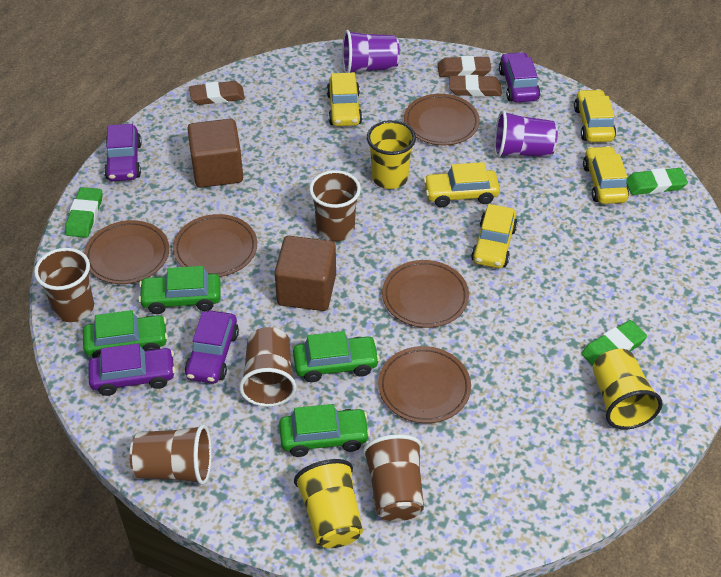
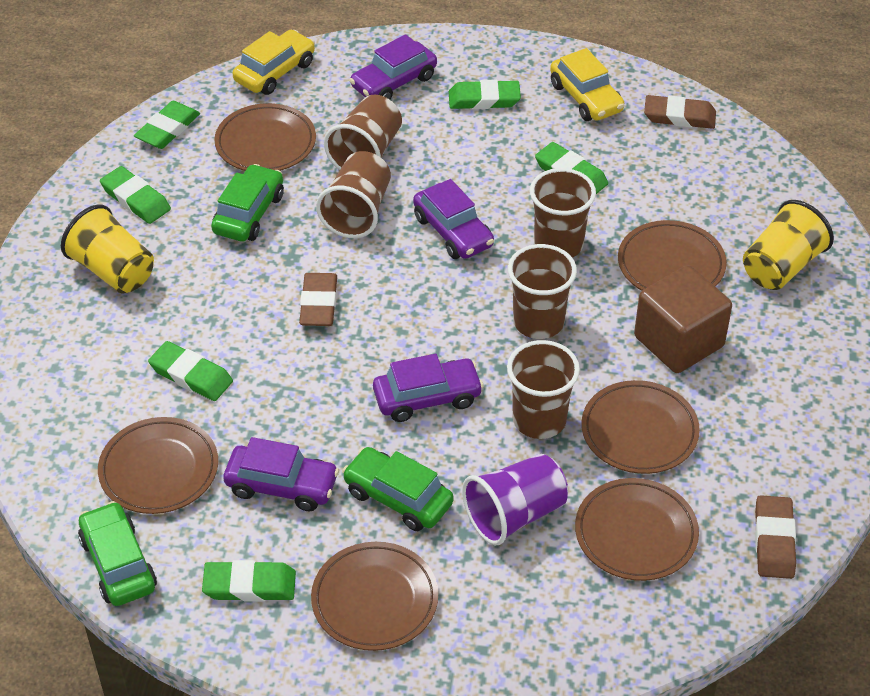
brown cube: 2 -> 1
brown plate: 5 -> 6
green car: 4 -> 3
green eraser: 3 -> 6
purple cup: 2 -> 1
yellow car: 5 -> 2
yellow cup: 3 -> 2

